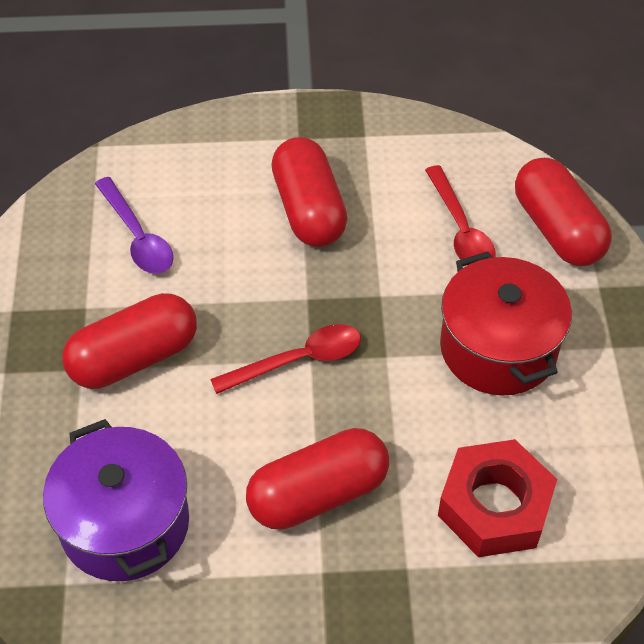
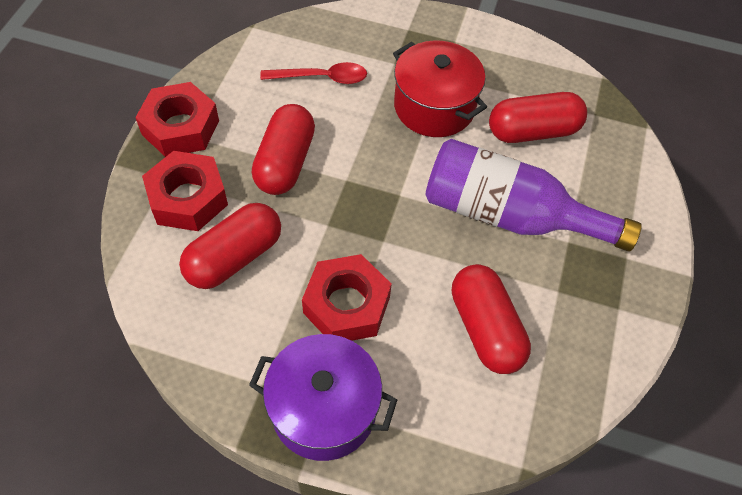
purple bottle: 0 -> 1
purple spoon: 1 -> 0
red nut: 1 -> 3
red spoon: 2 -> 1

